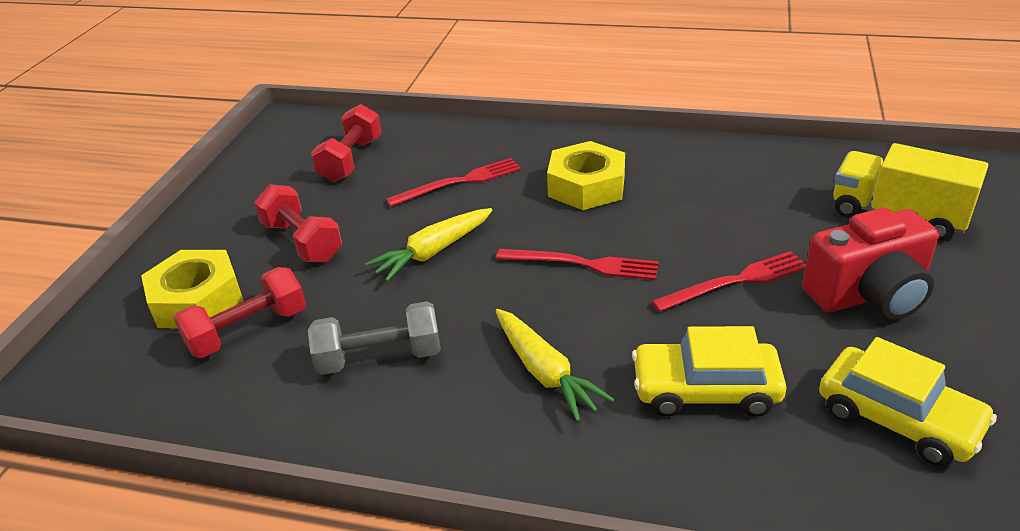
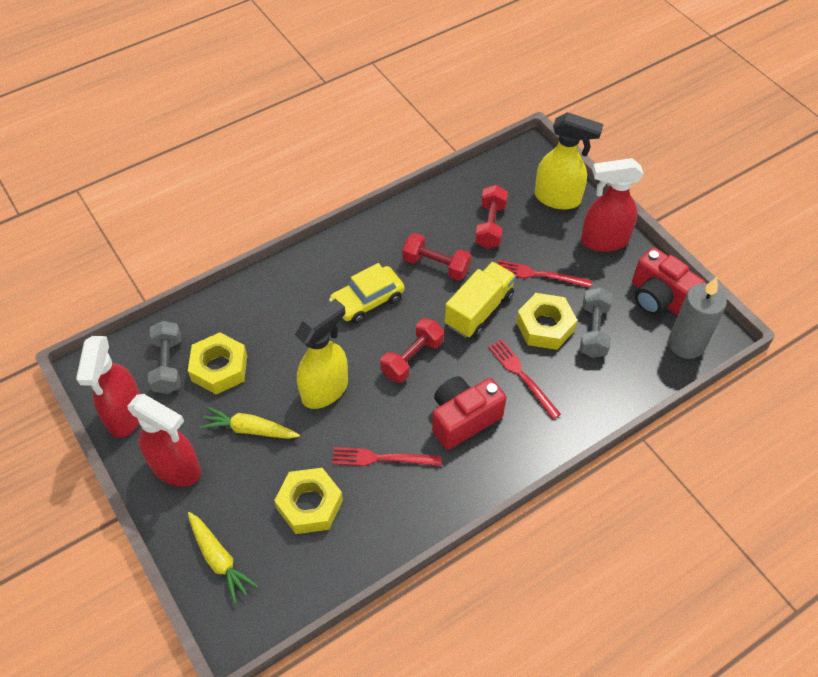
grey candle: 0 -> 1
grey dumbbell: 1 -> 2
red camera: 1 -> 2
red spray bottle: 0 -> 3
yellow car: 2 -> 1
yellow nut: 2 -> 3
yellow spray bottle: 0 -> 2

